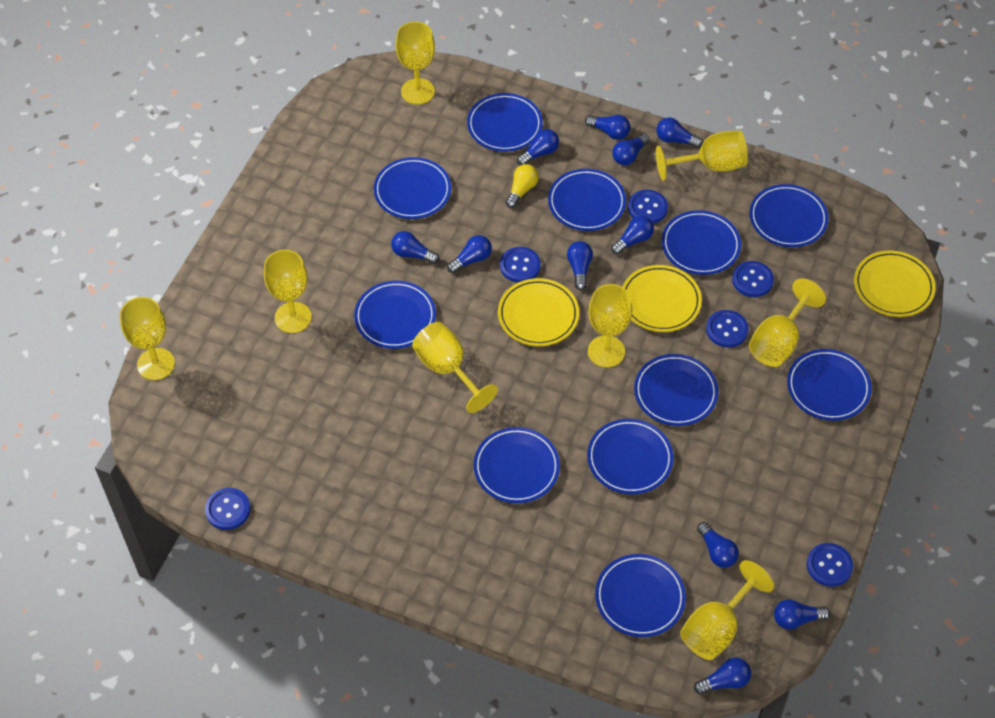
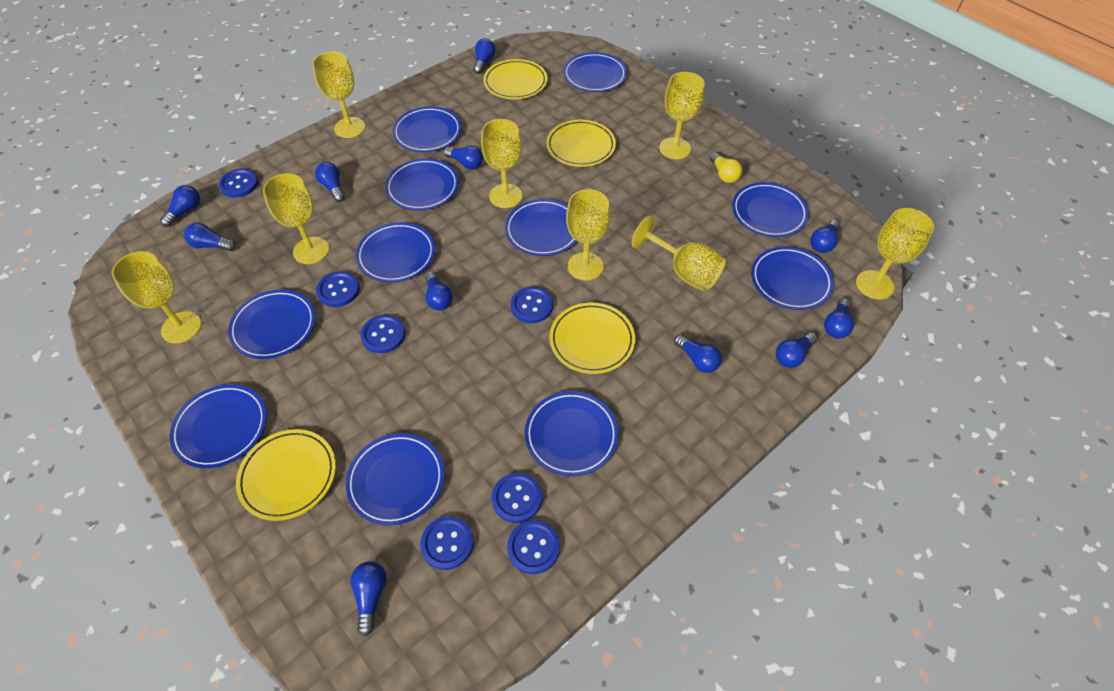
blue button: 6 -> 7
yellow plate: 3 -> 4

